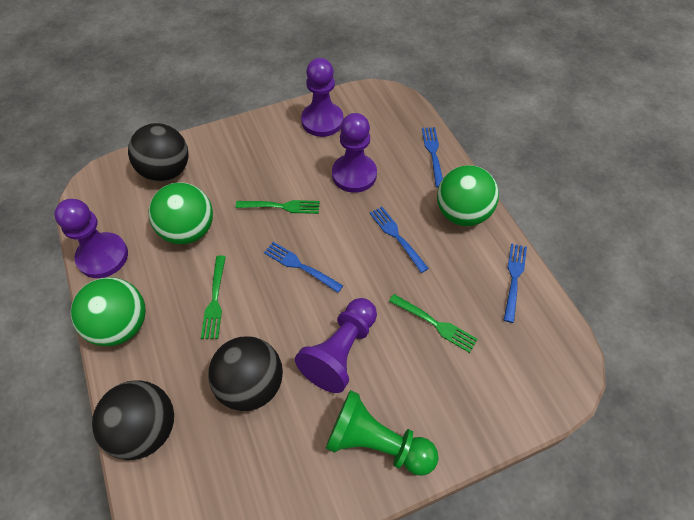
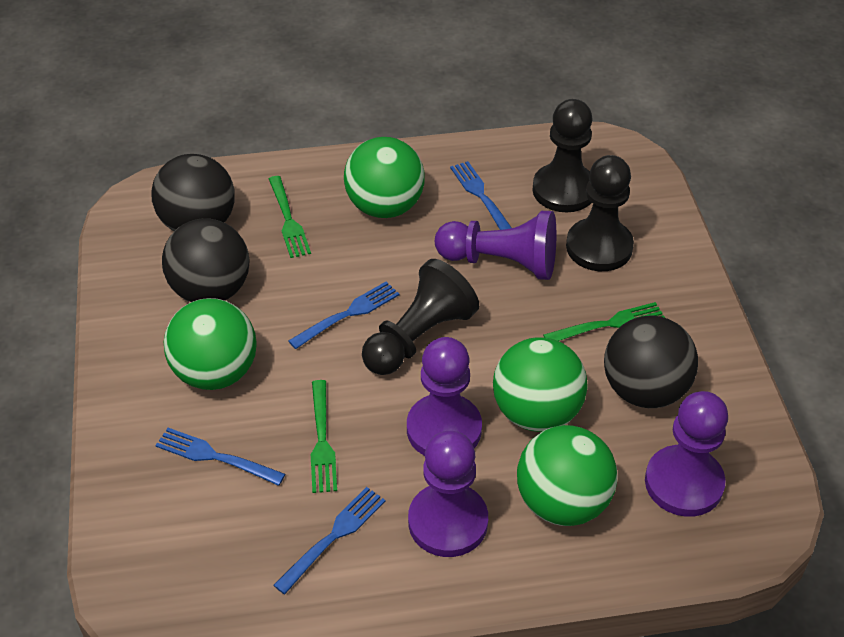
black pawn: 0 -> 3
green ball: 3 -> 4
green pawn: 1 -> 0

